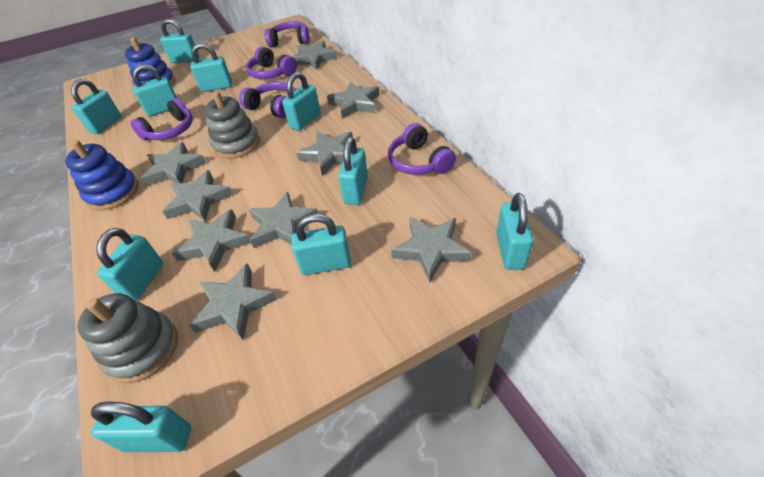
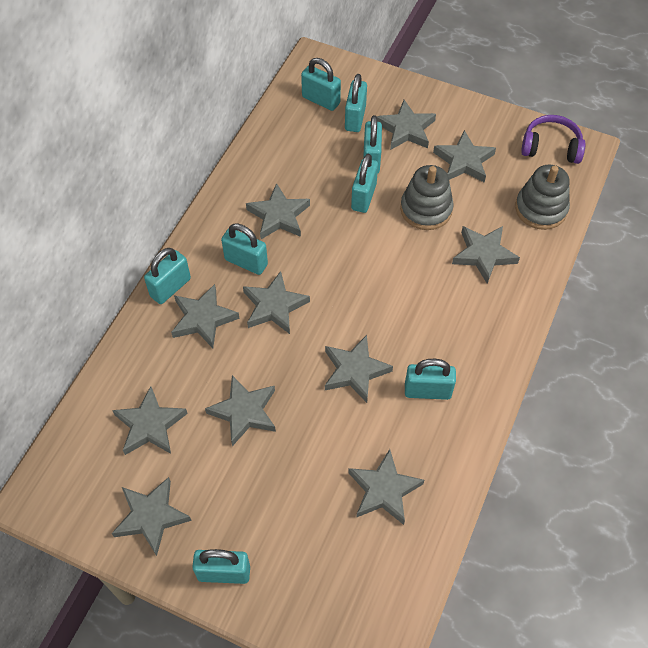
blue stacking toy: 2 -> 0
grey star: 9 -> 11
purple headphones: 5 -> 1
turquoise padlock: 10 -> 8

